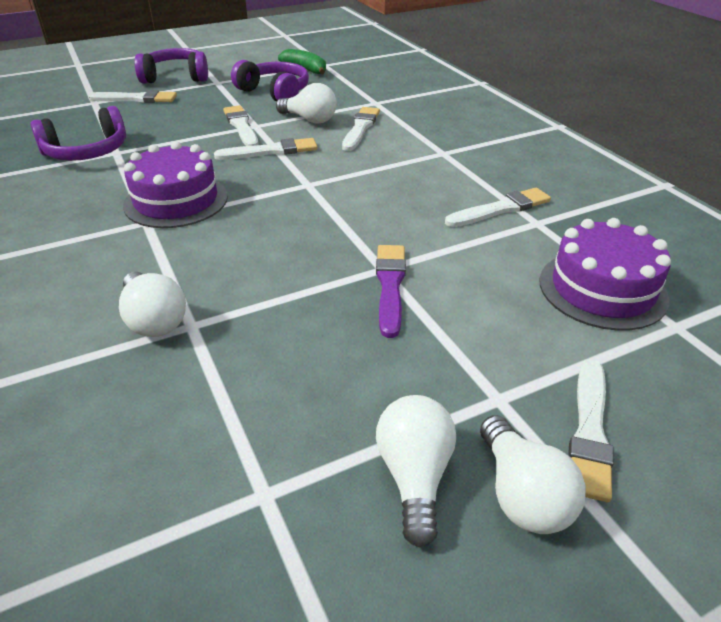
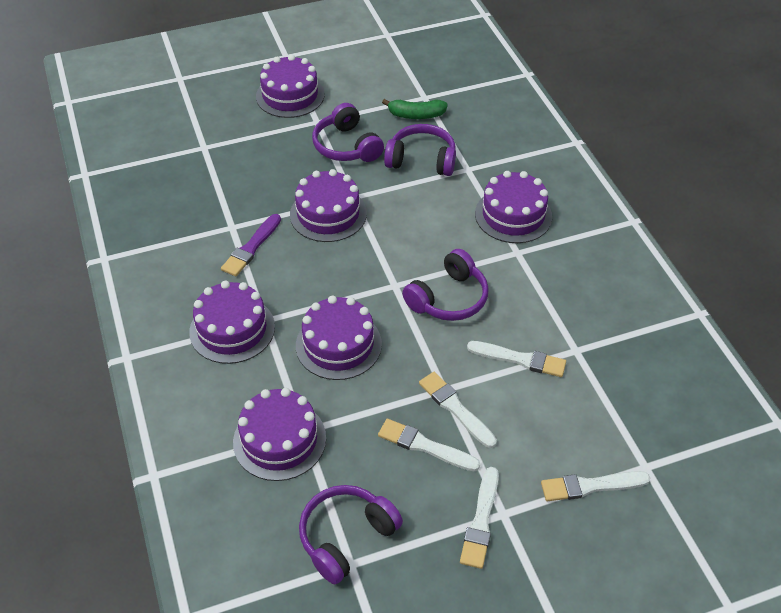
purple cake: 2 -> 6
purple headphones: 3 -> 4
white brush: 6 -> 5
white light bulb: 4 -> 0

